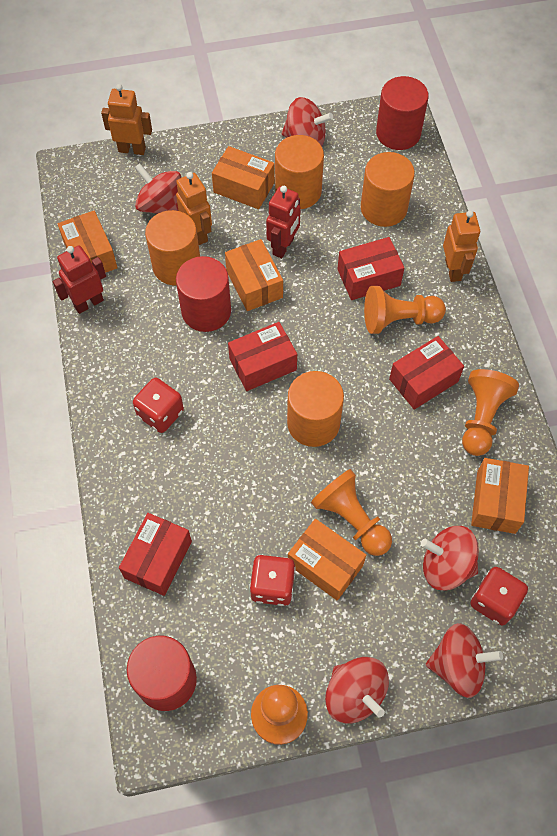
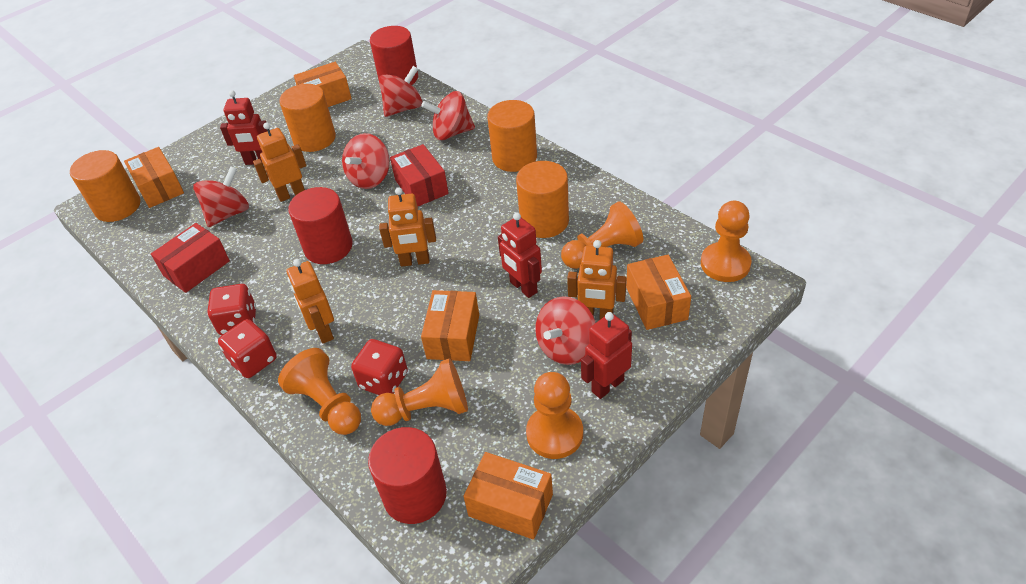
orange pawn: 4 -> 5
orange robot: 3 -> 4
red box: 4 -> 2
red robot: 2 -> 3

